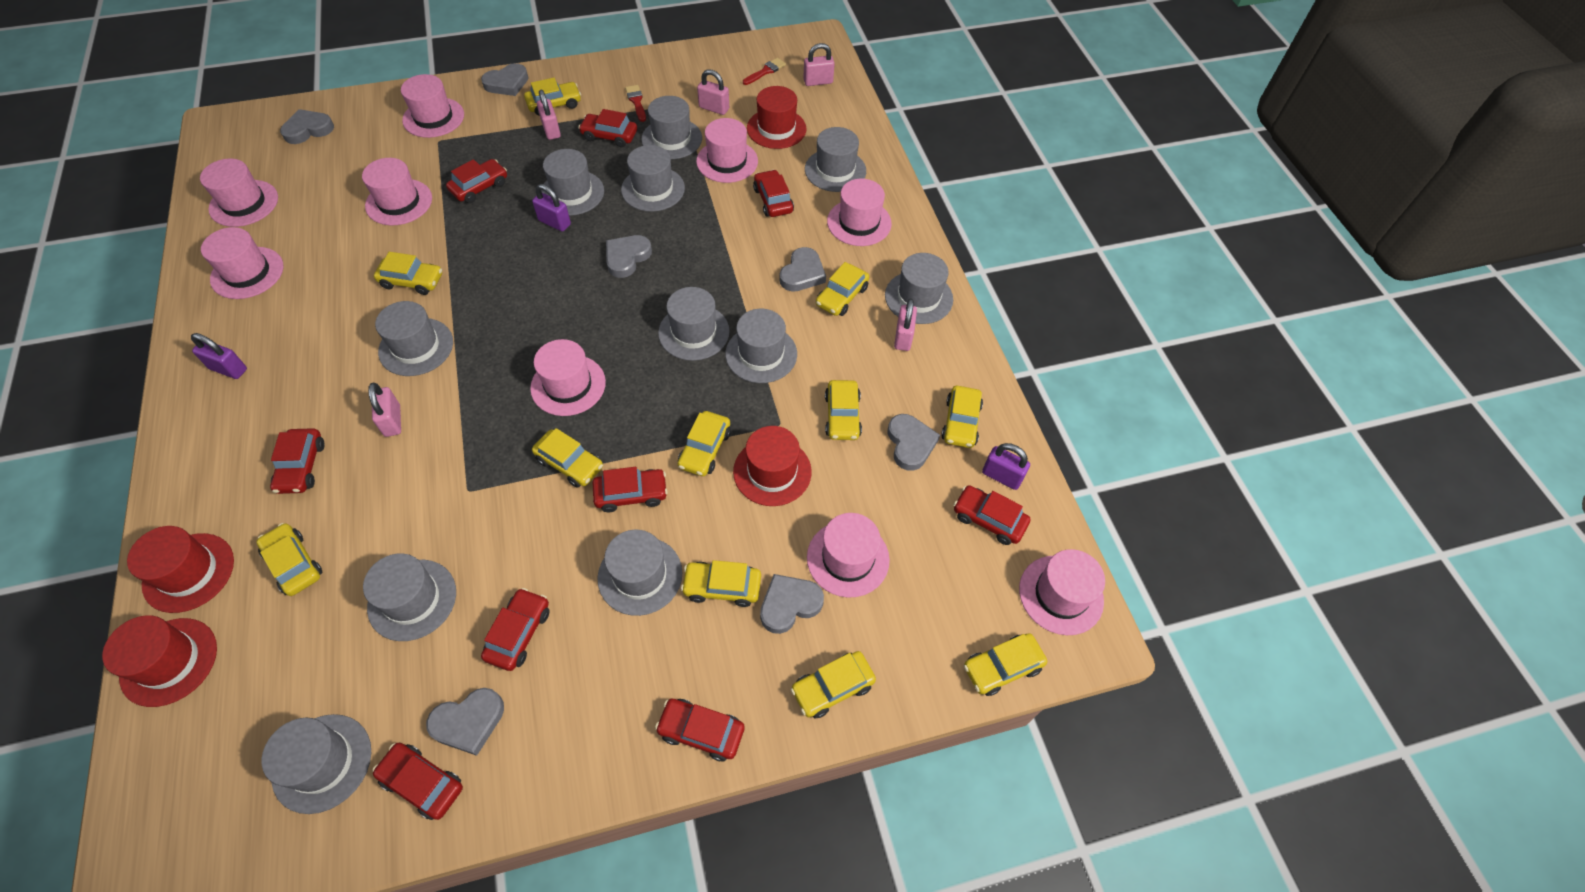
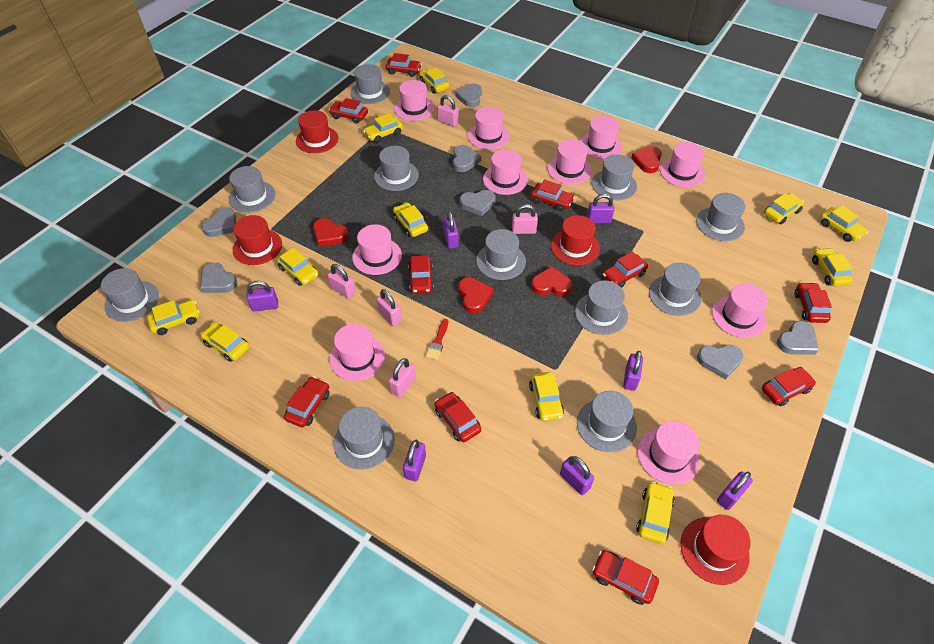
pink hat: 9 -> 10
purple padlock: 3 -> 7
red brush: 2 -> 1
red car: 9 -> 10
red heart: 0 -> 4

